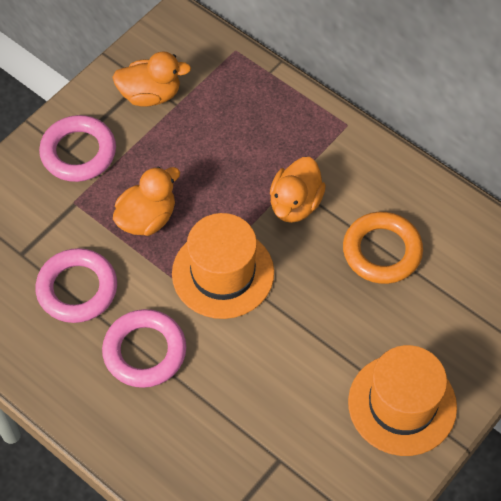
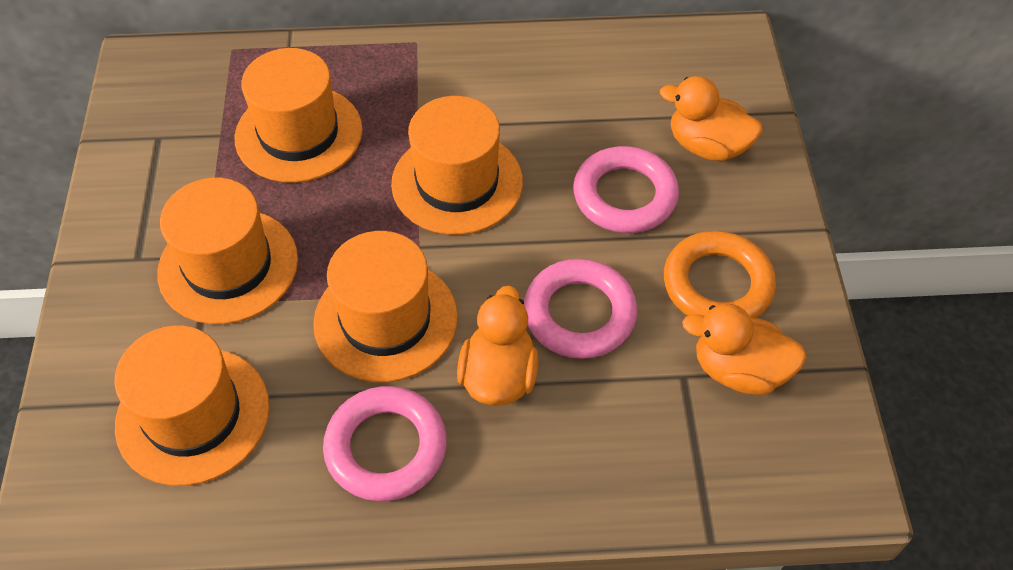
orange hat: 2 -> 5

